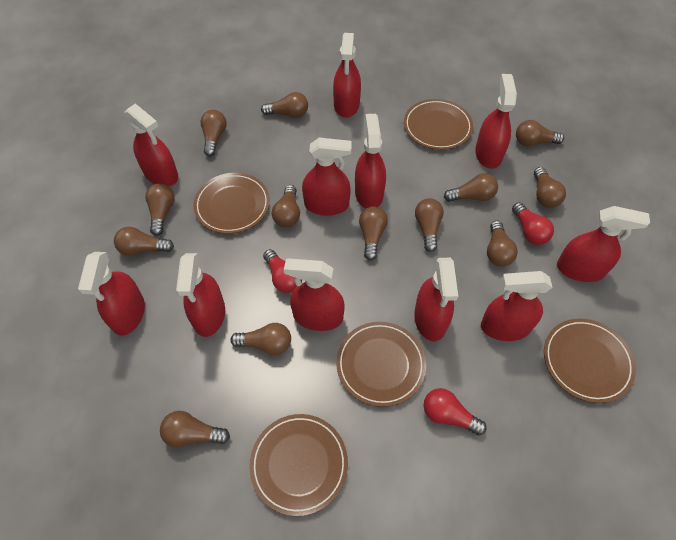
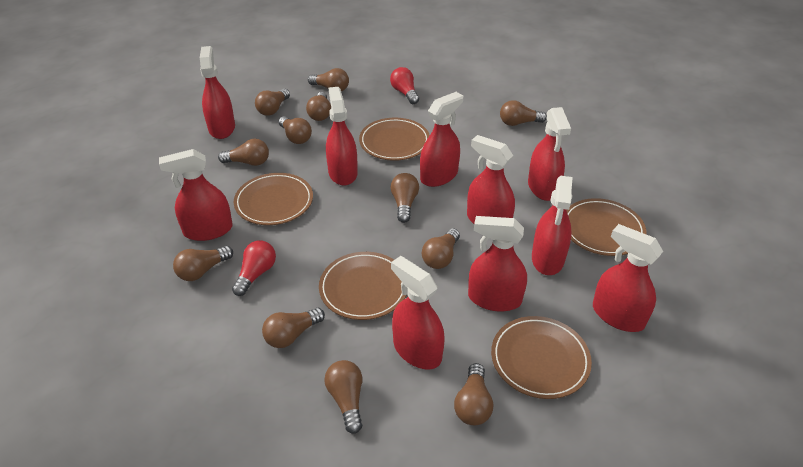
brown light bulb: 13 -> 12
red light bulb: 3 -> 2
red spray bottle: 11 -> 10

